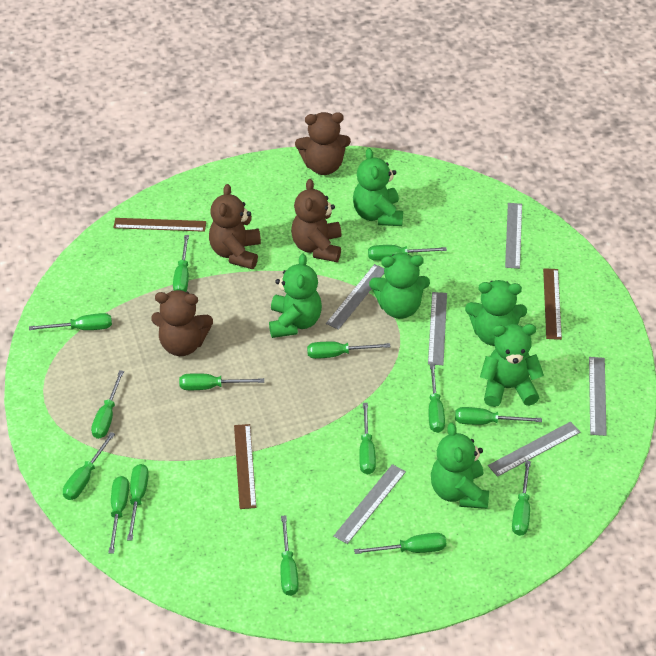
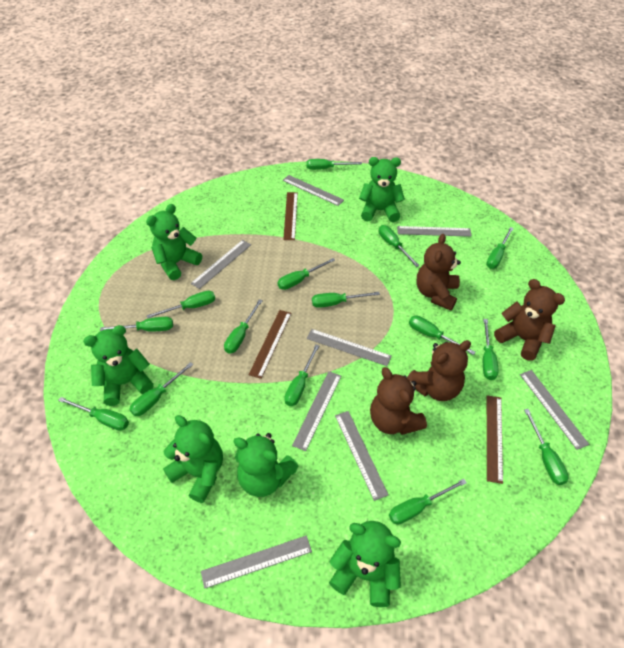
grey ruler: 6 -> 8

